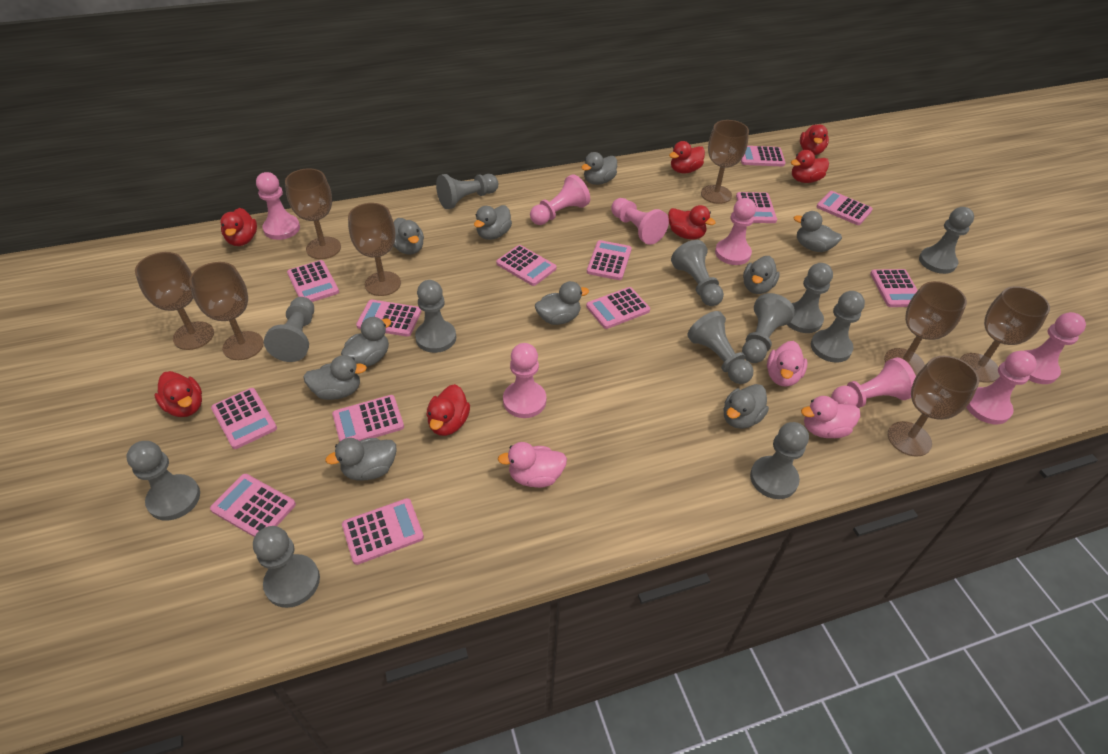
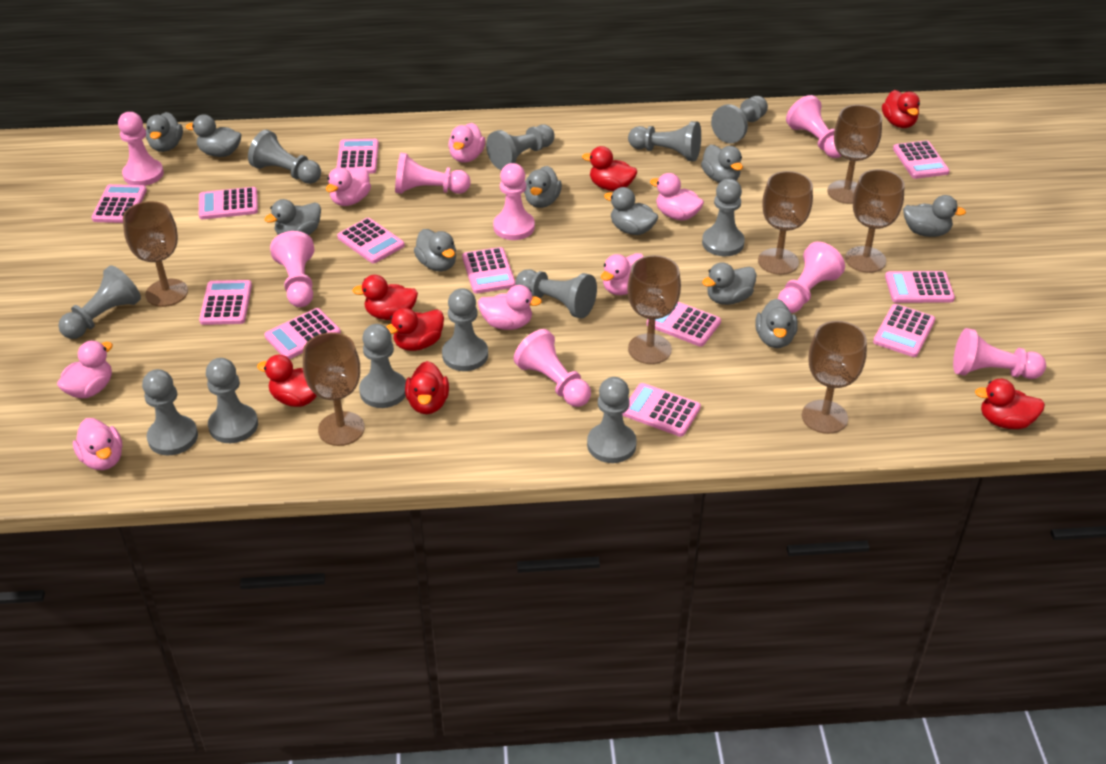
brown goblet: 8 -> 7
pink calculator: 13 -> 12
pink duck: 3 -> 7

